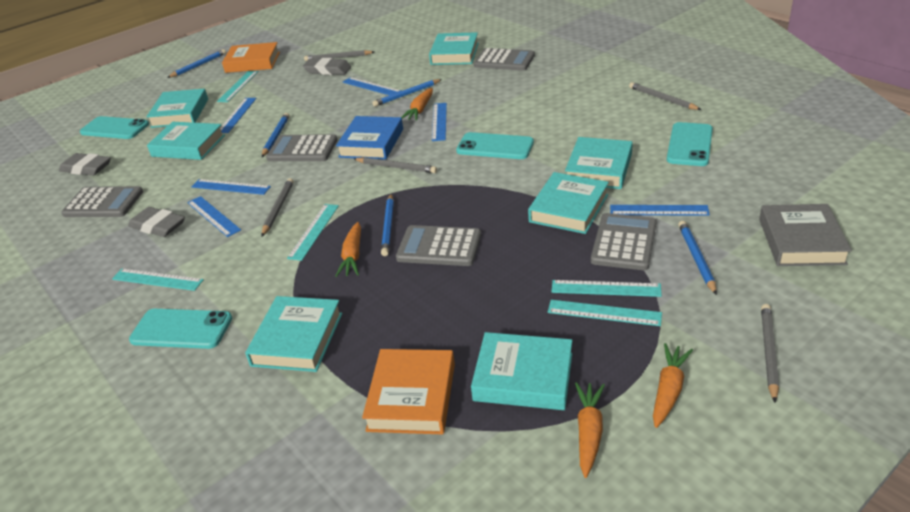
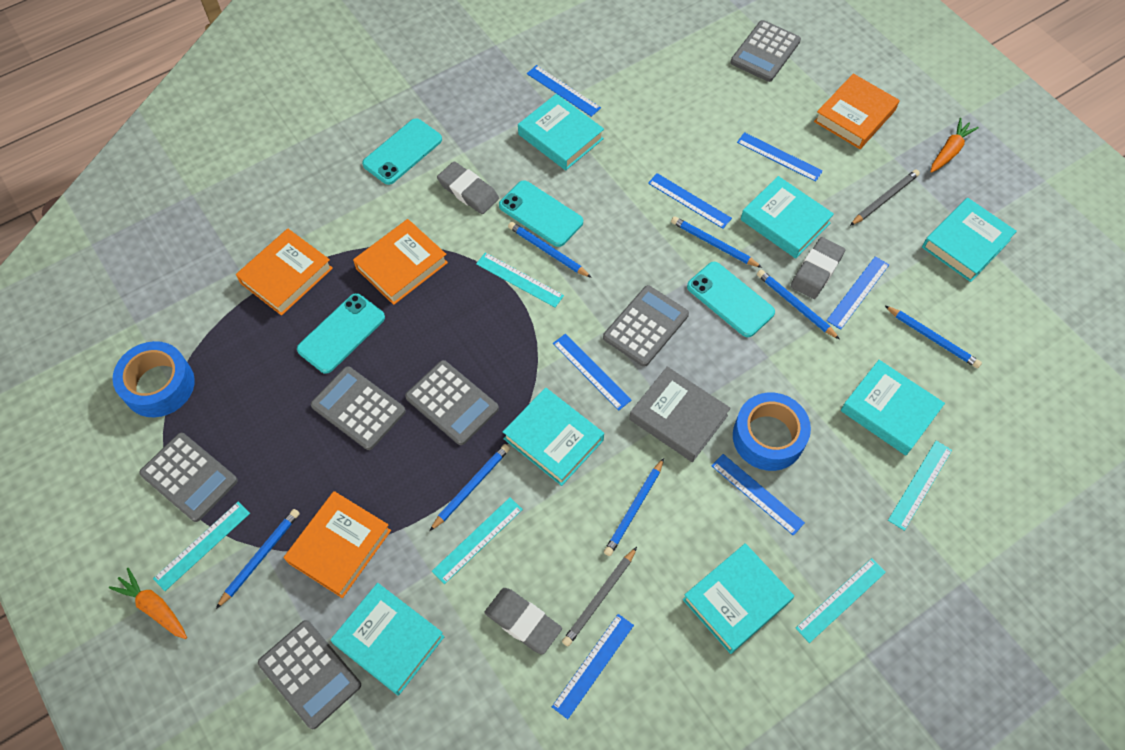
blue book: 1 -> 0
blue pencil: 5 -> 7
blue ruler: 6 -> 7
blue tape: 0 -> 2
grey calculator: 5 -> 6
grey pencil: 5 -> 2
orange book: 2 -> 4
orange carrot: 4 -> 2

